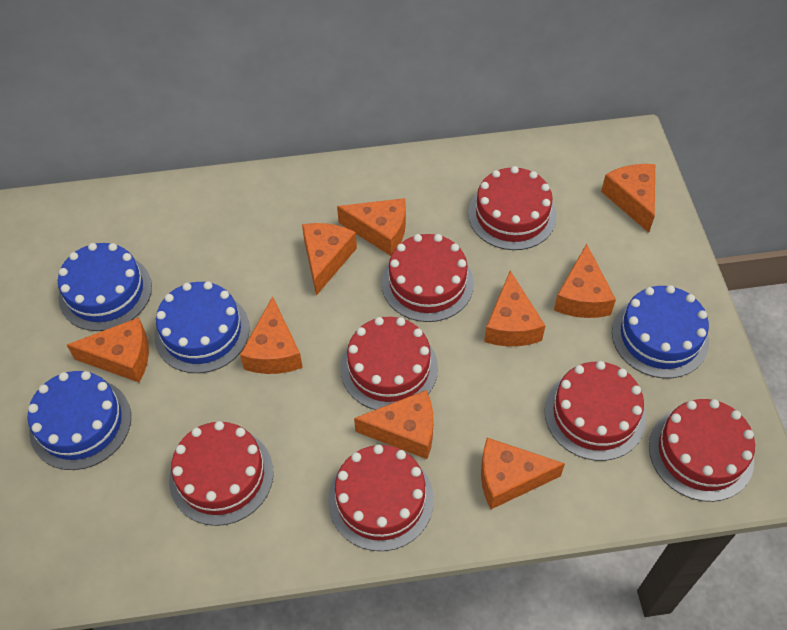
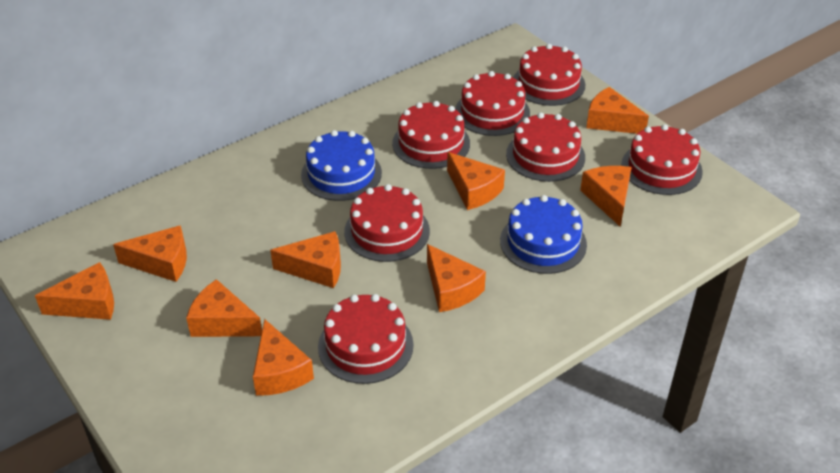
blue cake: 4 -> 2

